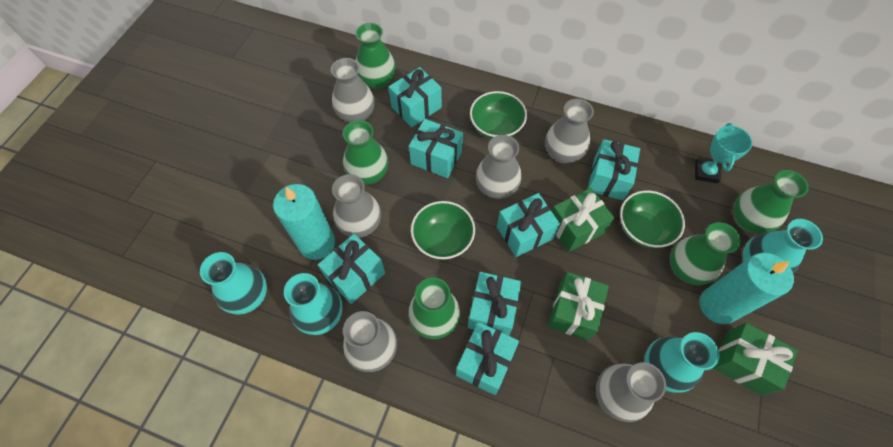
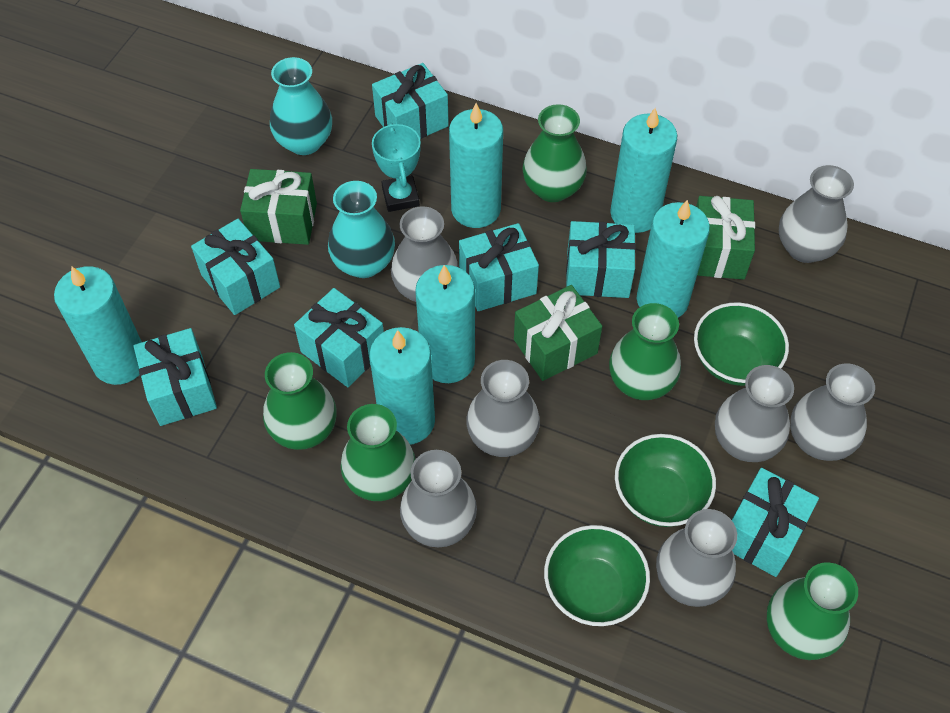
grey vase: 6 -> 7
turquoise candle: 2 -> 6
turquoise vase: 4 -> 2

